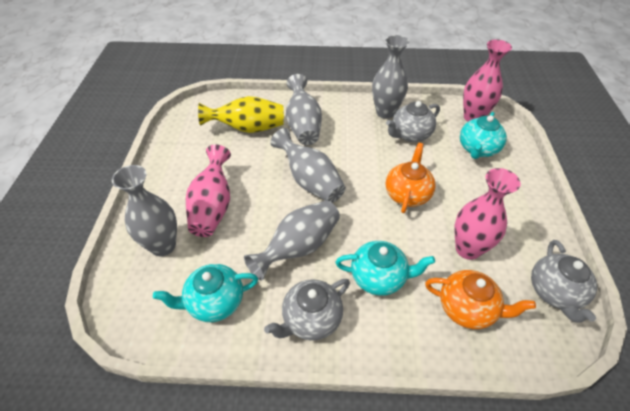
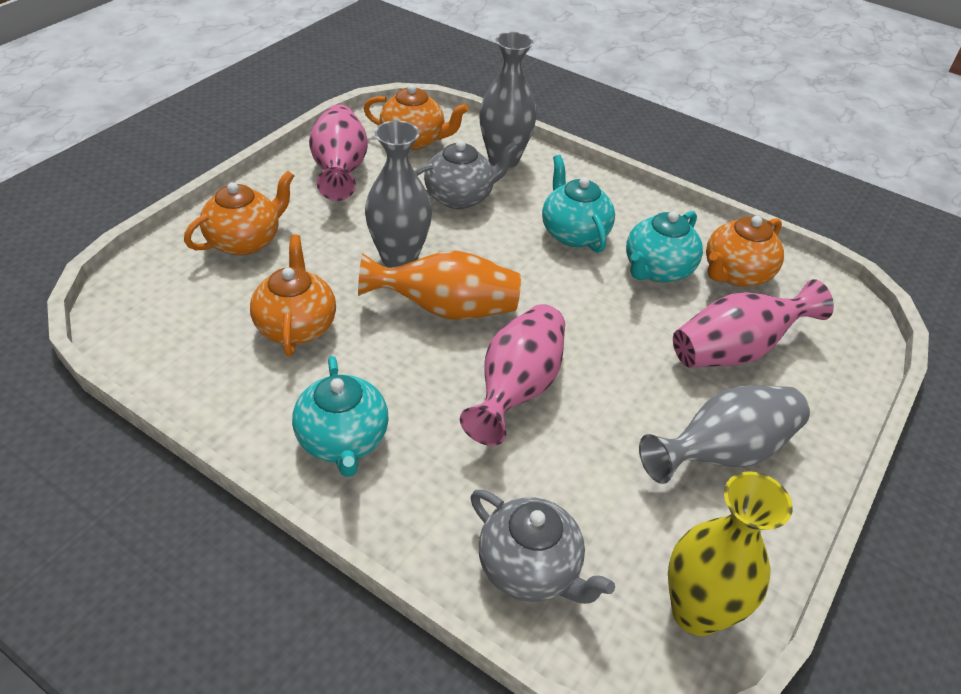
grey teapot: 3 -> 2
grey vase: 5 -> 3
orange teapot: 2 -> 4
orange vase: 0 -> 1

